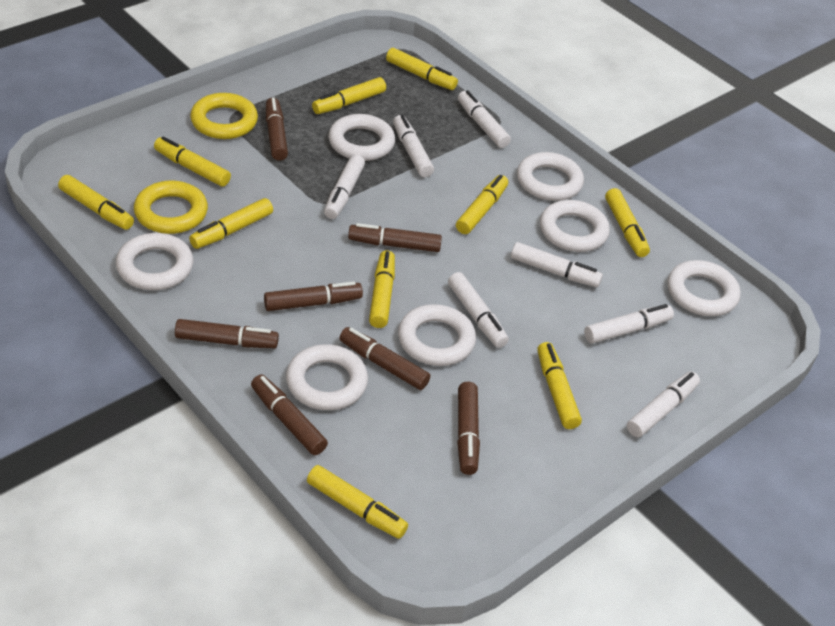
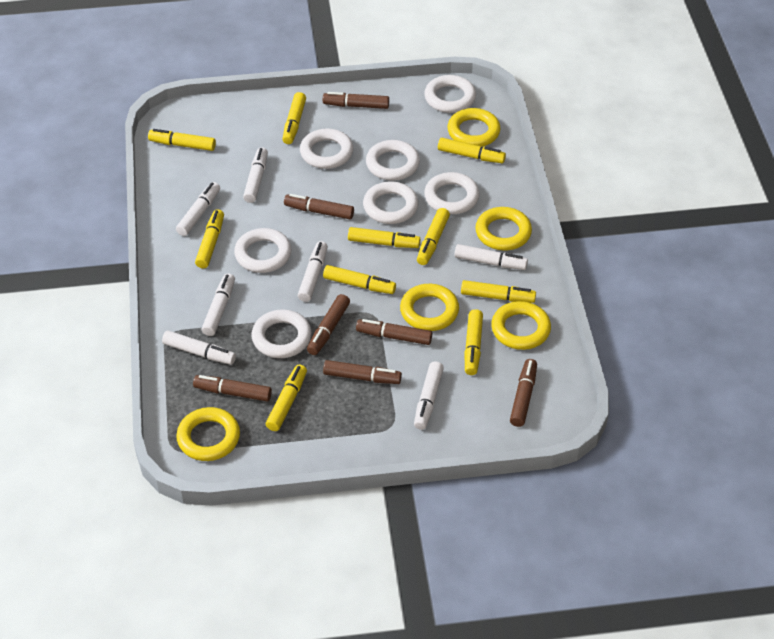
yellow ring: 2 -> 5

